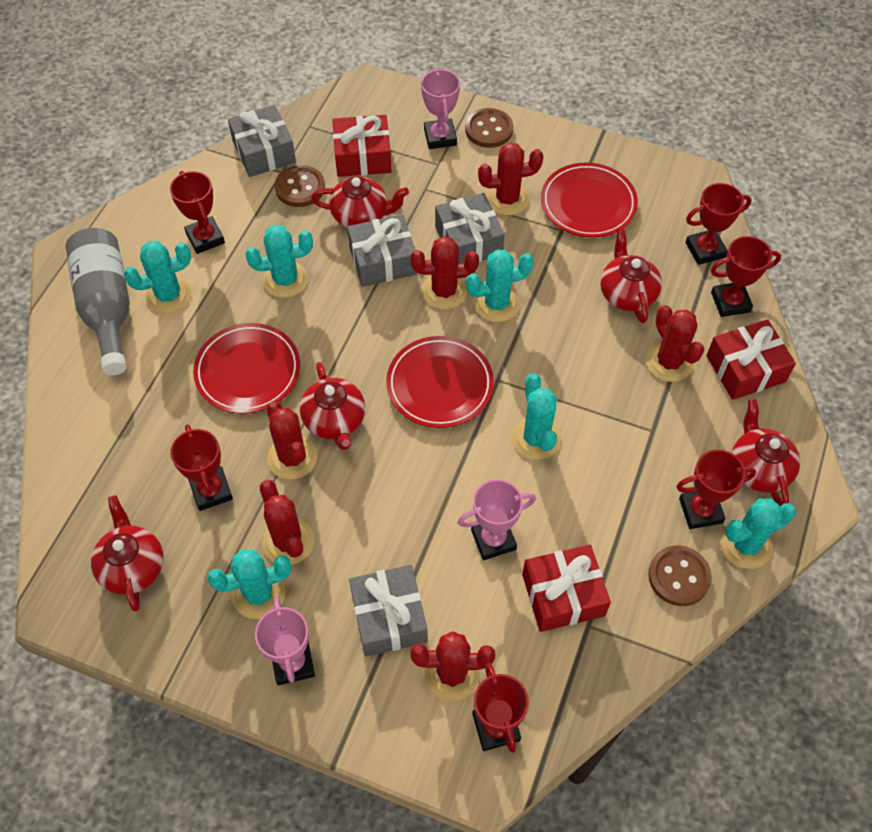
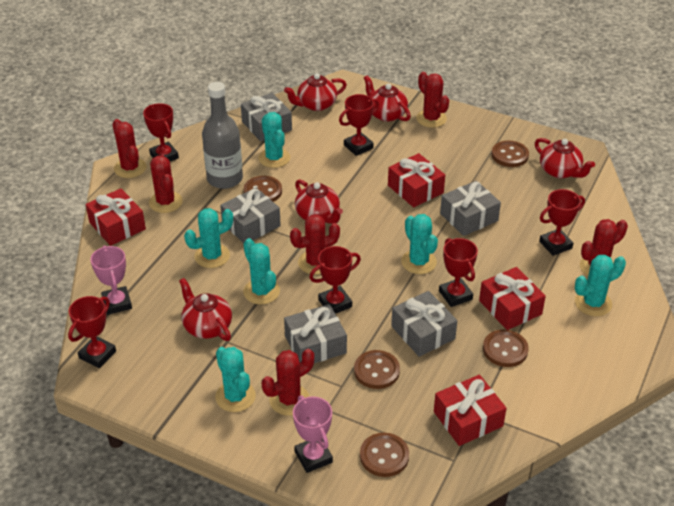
brown button: 3 -> 5
grey gift: 4 -> 5
pink trophy: 3 -> 2
red gift: 3 -> 4
red plate: 3 -> 0

